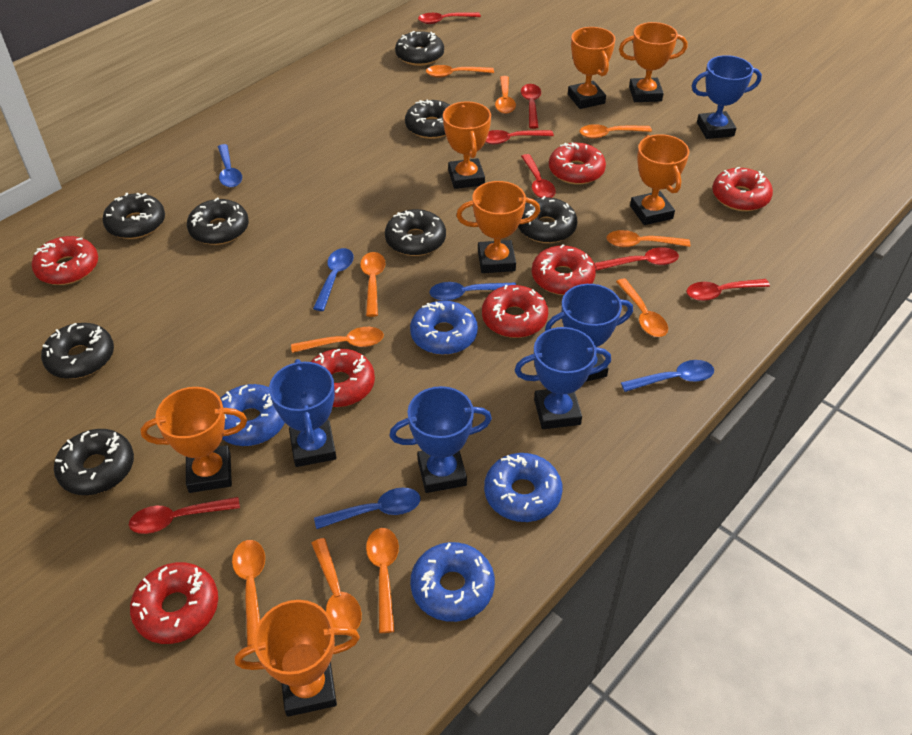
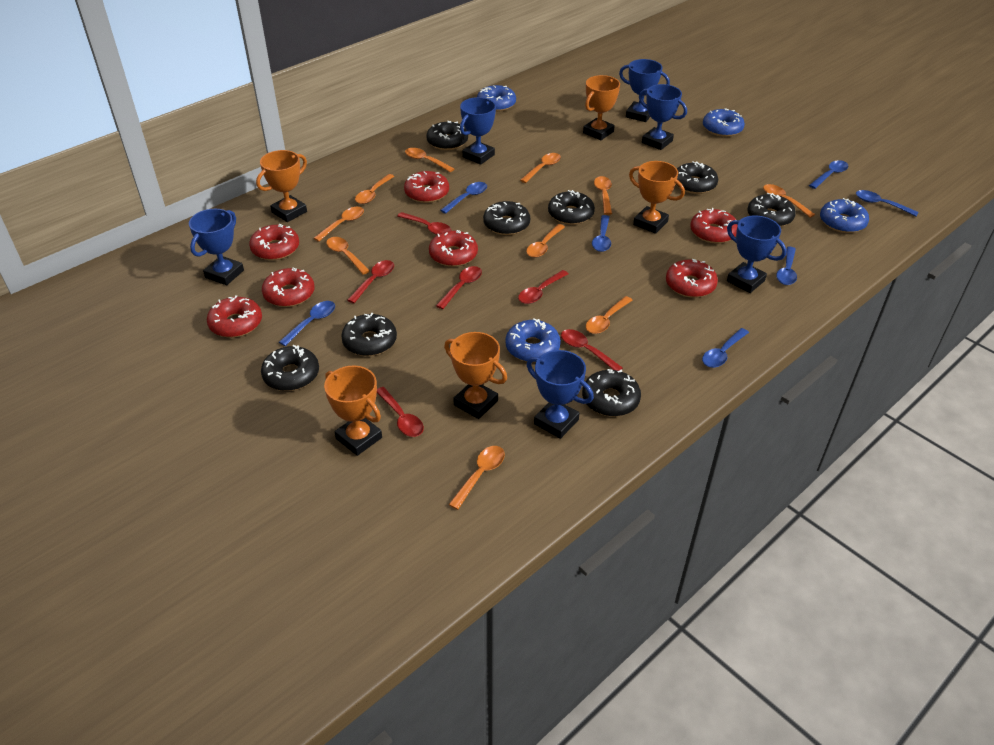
blue spoon: 5 -> 7
blue trophy: 5 -> 6
orange trophy: 7 -> 5
red spoon: 7 -> 6

